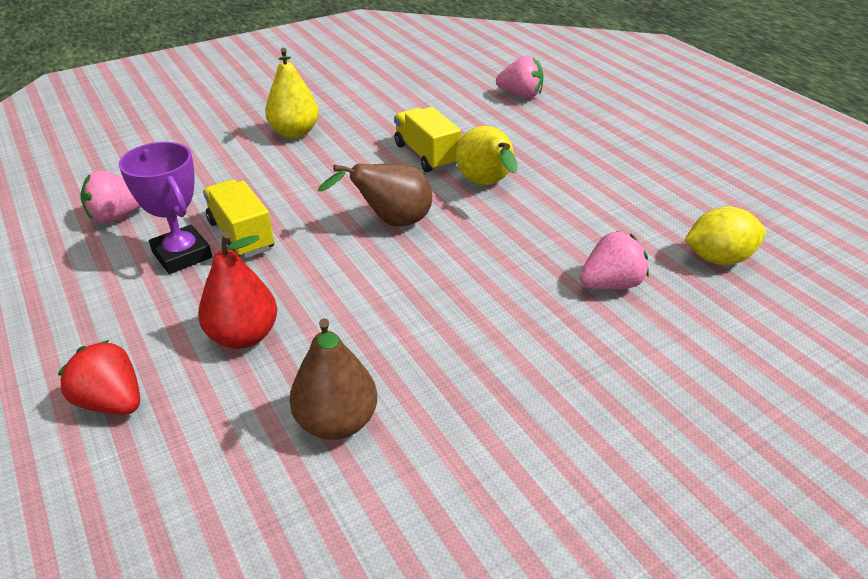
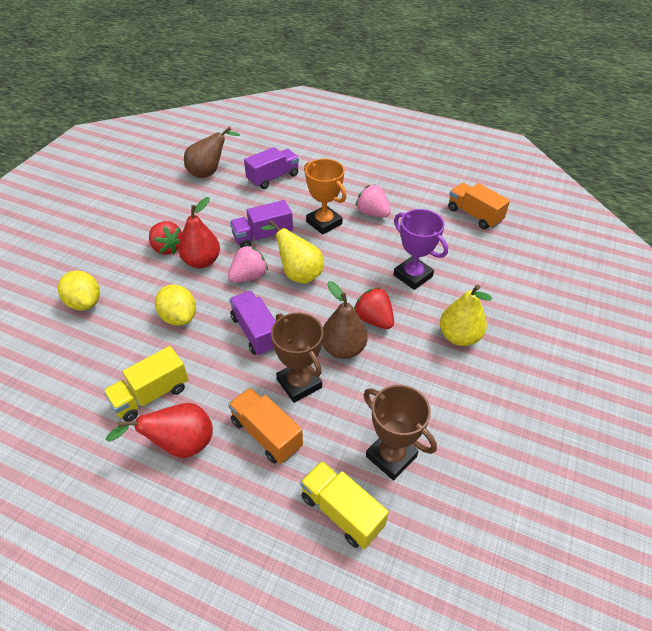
brown trophy: 0 -> 2
orange trophy: 0 -> 1
orange truck: 0 -> 2
pink strawberry: 3 -> 2
purple truck: 0 -> 3
red pear: 1 -> 2
red strawberry: 1 -> 2
yellow lemon: 1 -> 2

